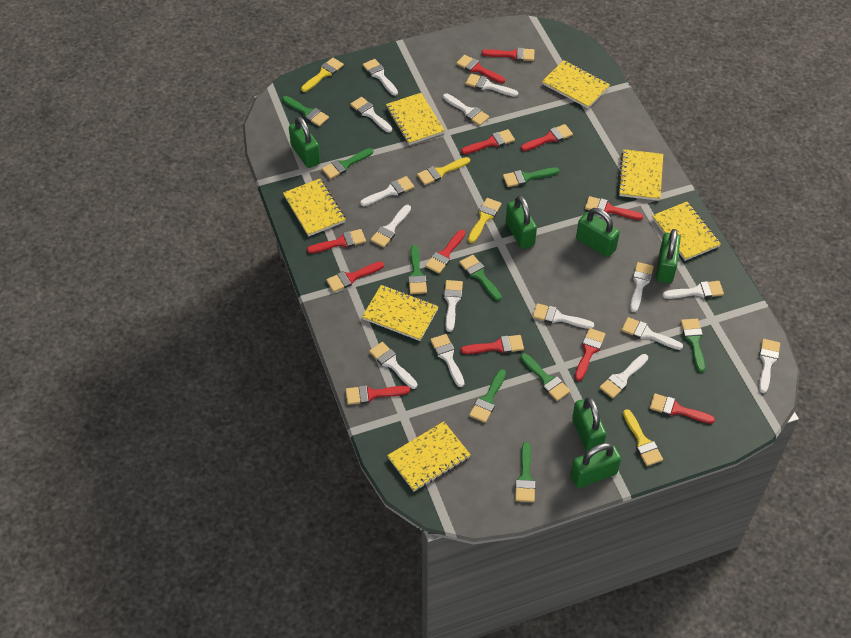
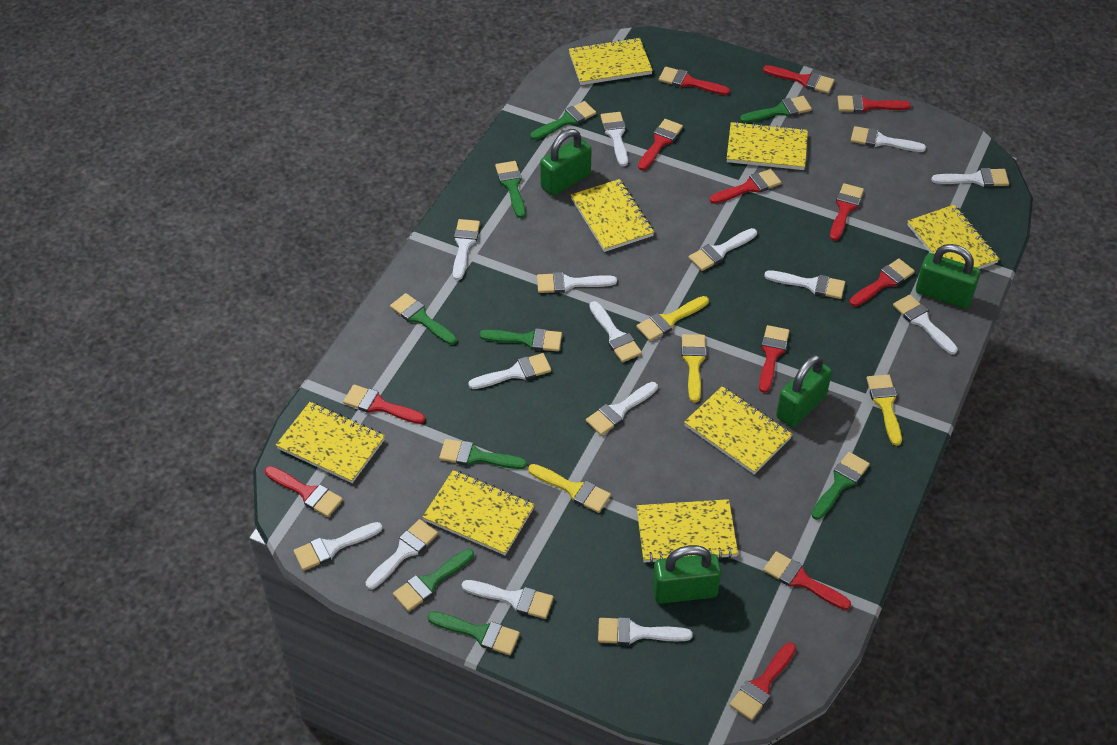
green padlock: 6 -> 4
yellow notebook: 7 -> 8

